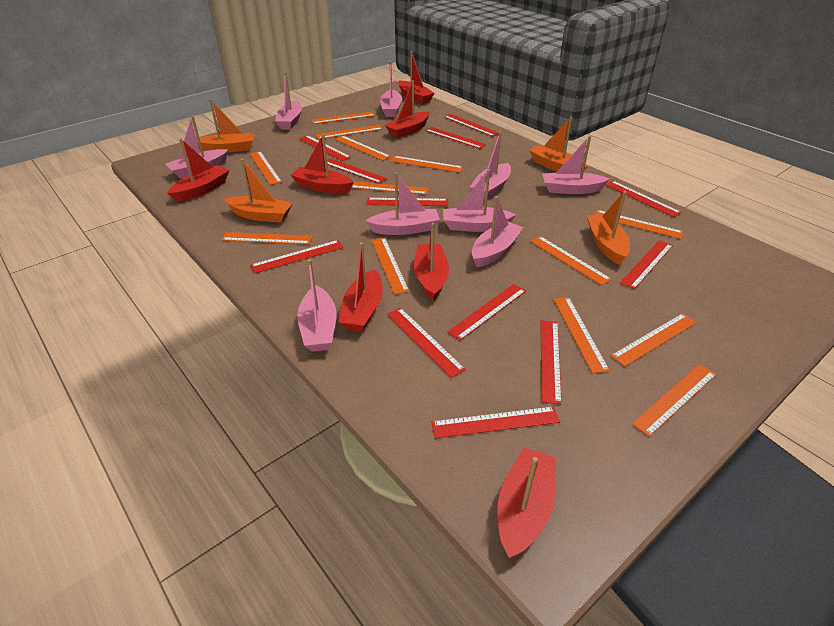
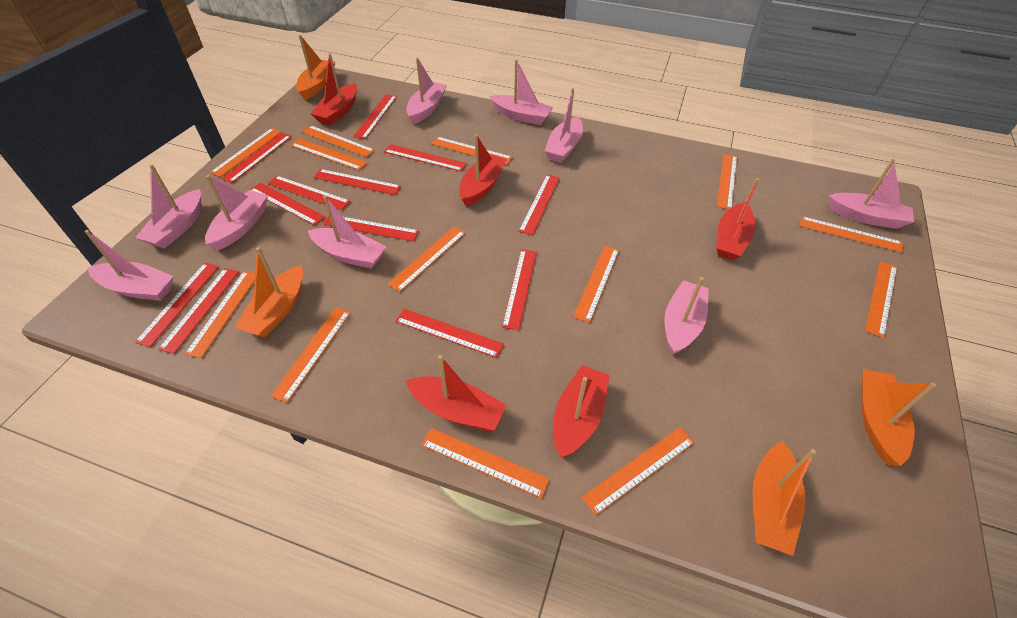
red boat: 7 -> 5

